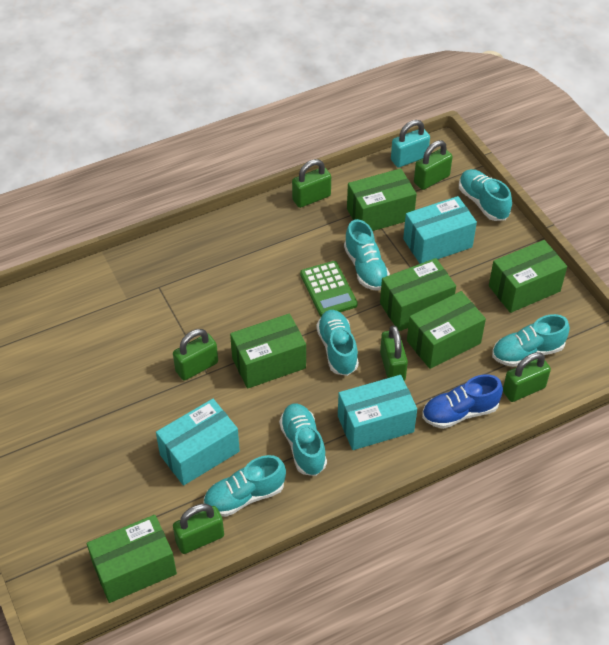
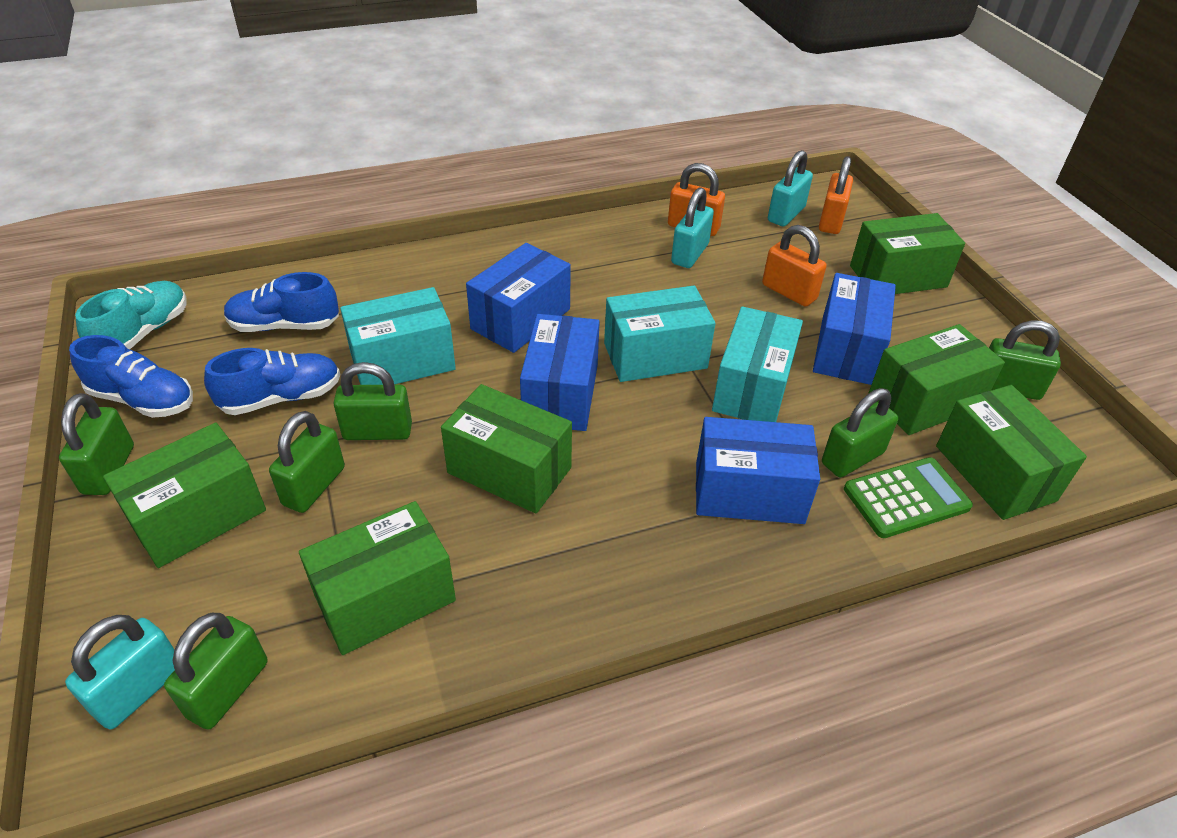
blue box: 0 -> 4
blue shoe: 1 -> 3
orange padlock: 0 -> 3
turquoise padlock: 1 -> 3
turquoise shoe: 6 -> 1

